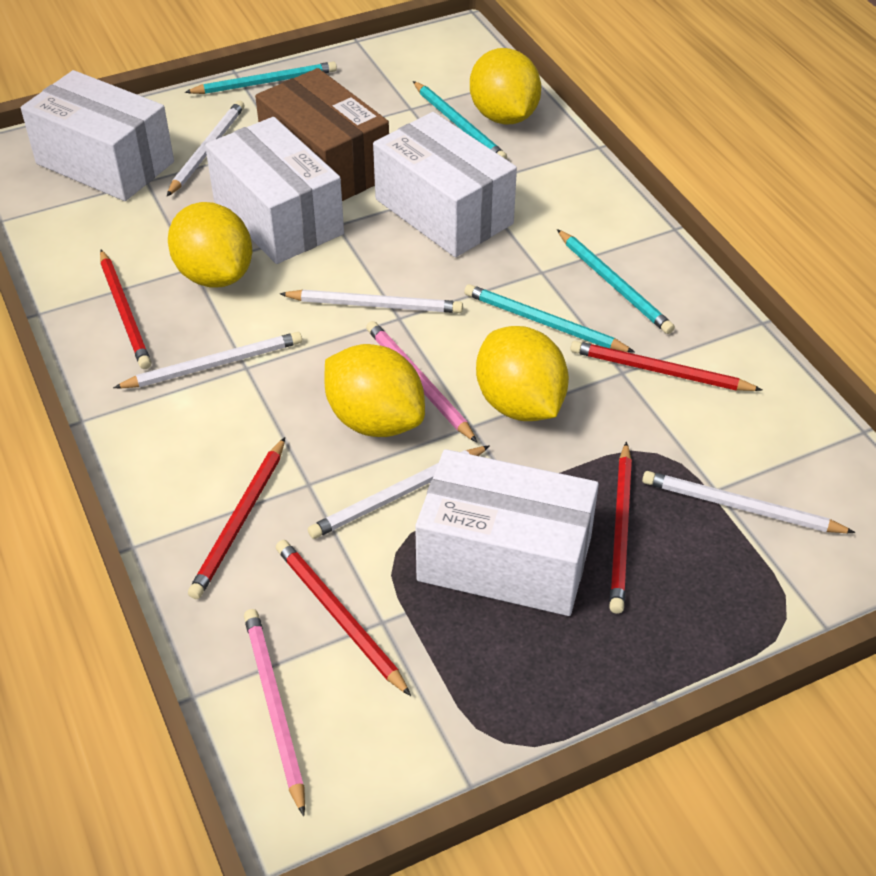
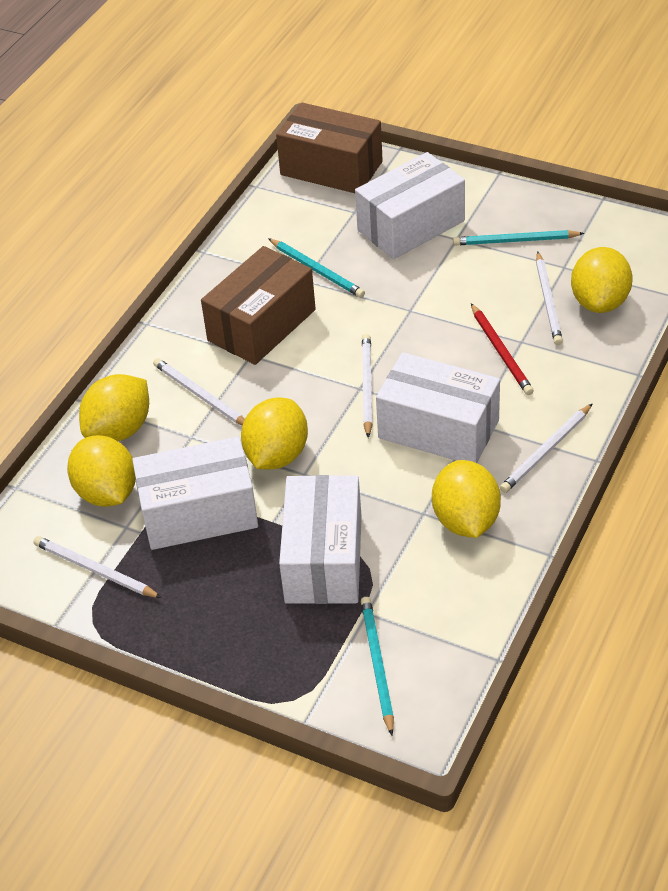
brown box: 1 -> 2
pink pencil: 2 -> 0
red pencil: 5 -> 1
turquoise pencil: 4 -> 3
yellow lemon: 4 -> 5

